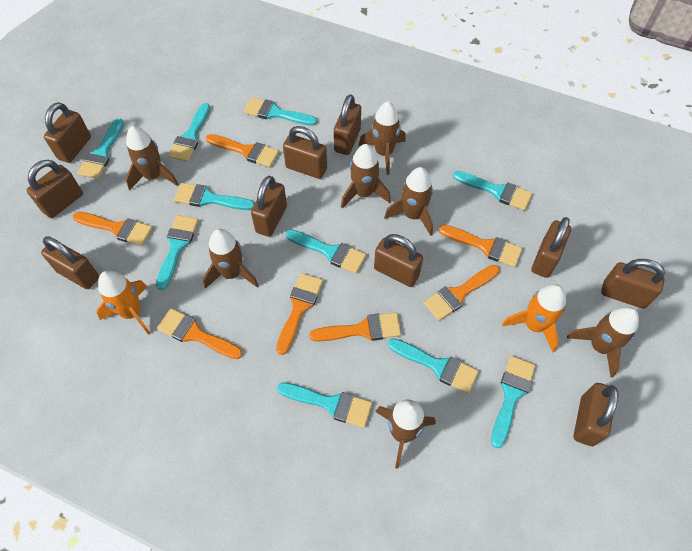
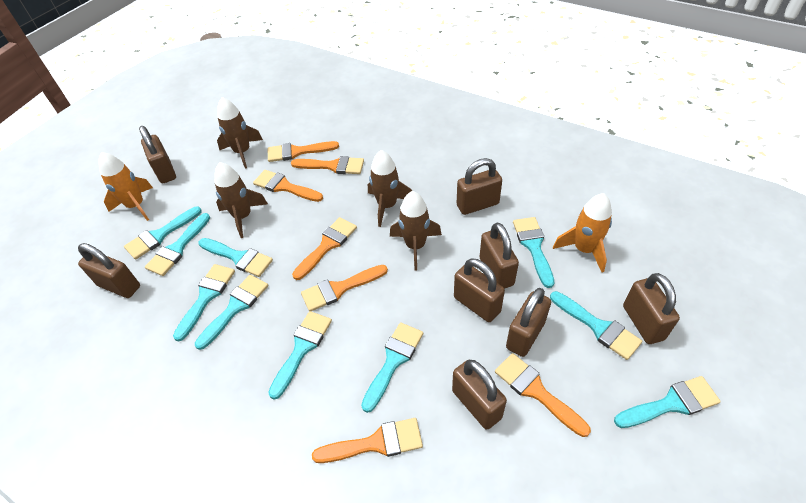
brown padlock: 10 -> 8
brown rocket: 7 -> 4

